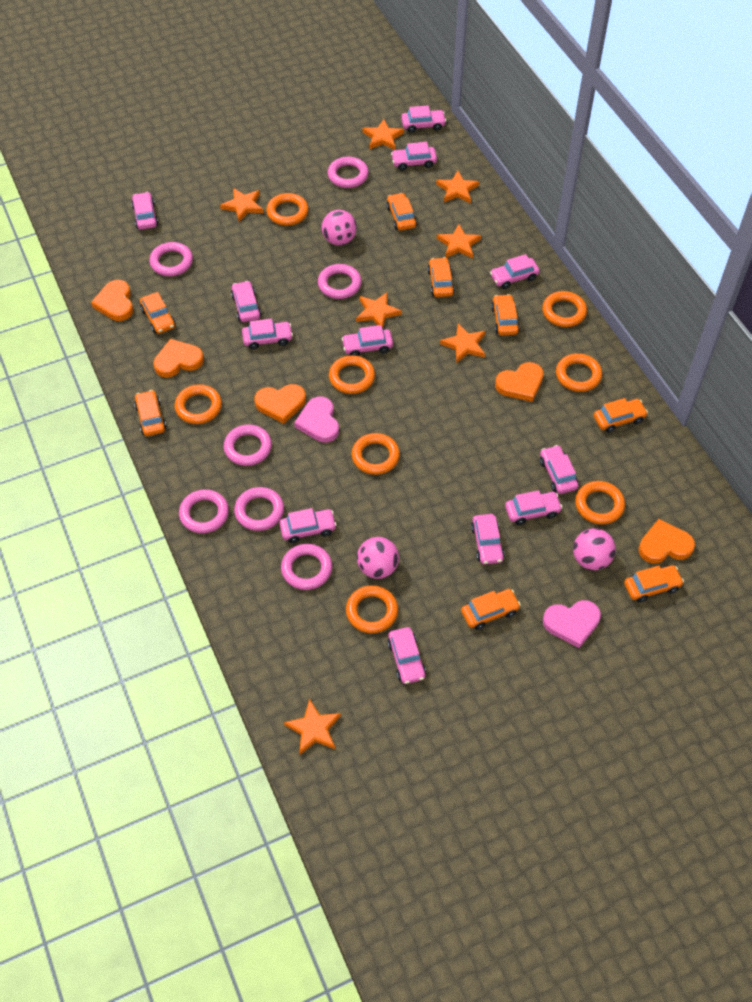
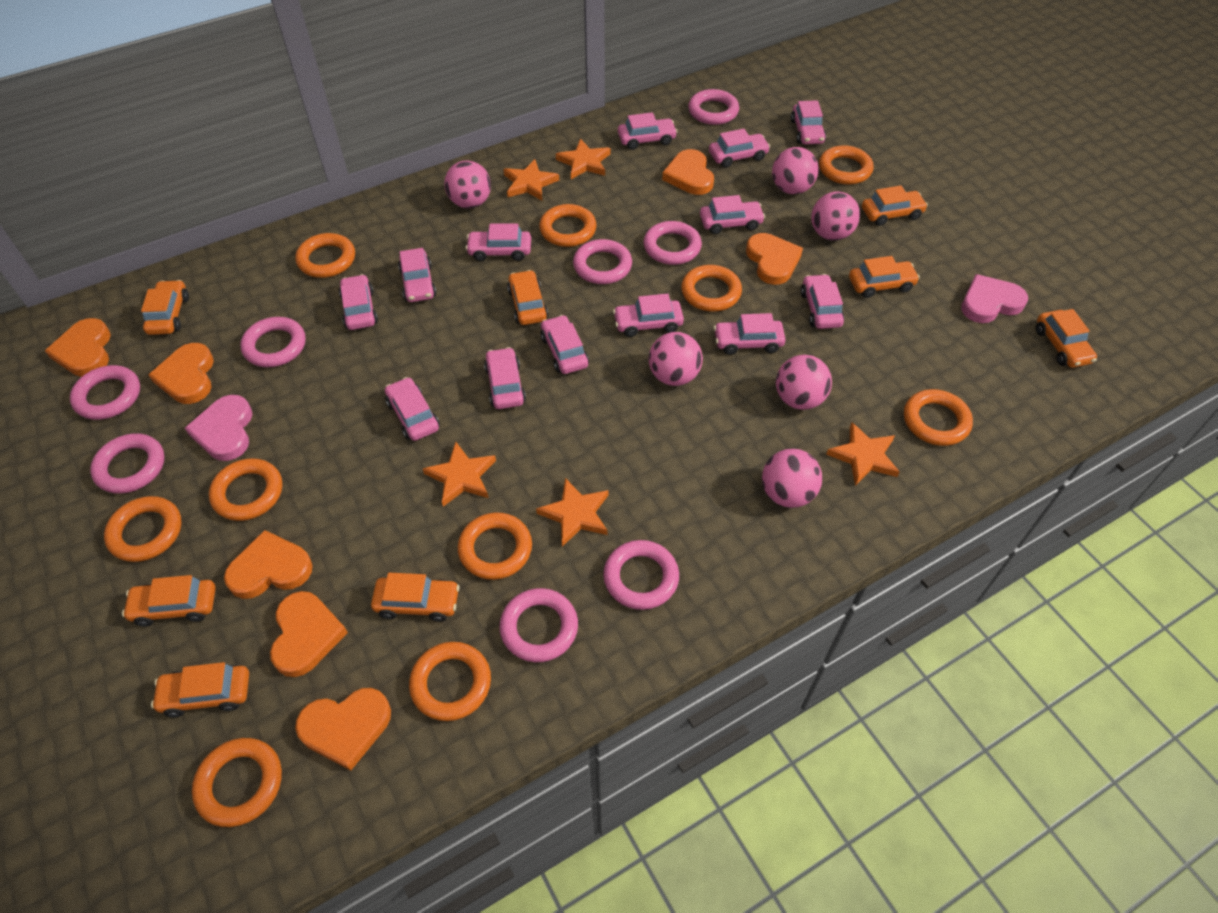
orange heart: 5 -> 7
orange ring: 8 -> 10
orange star: 7 -> 5
pink ball: 3 -> 6
pink car: 12 -> 13
pink ring: 7 -> 8

